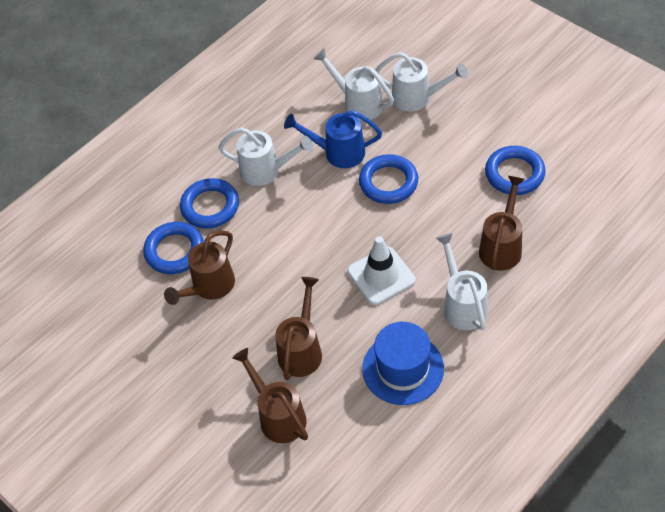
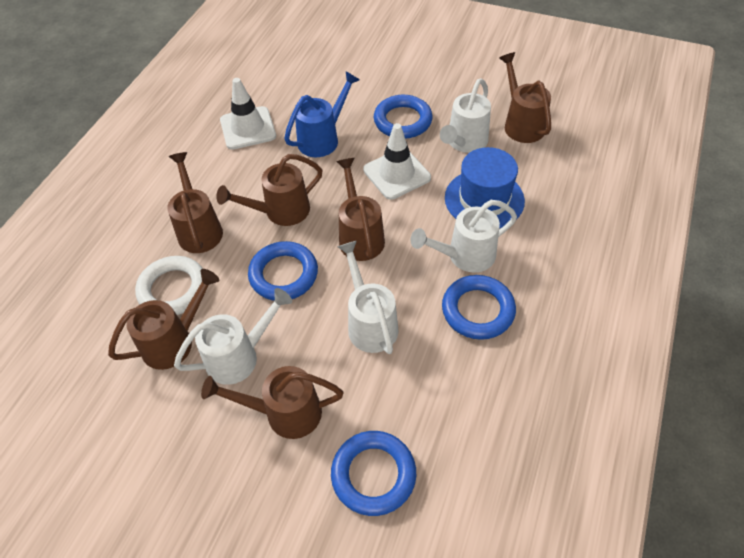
brown watering can: 4 -> 6
white ring: 0 -> 1
white traffic cone: 1 -> 2

